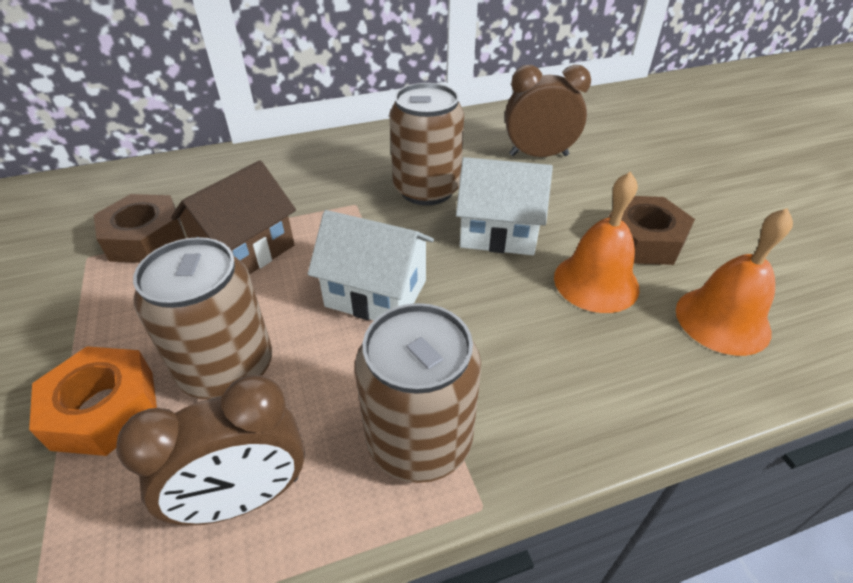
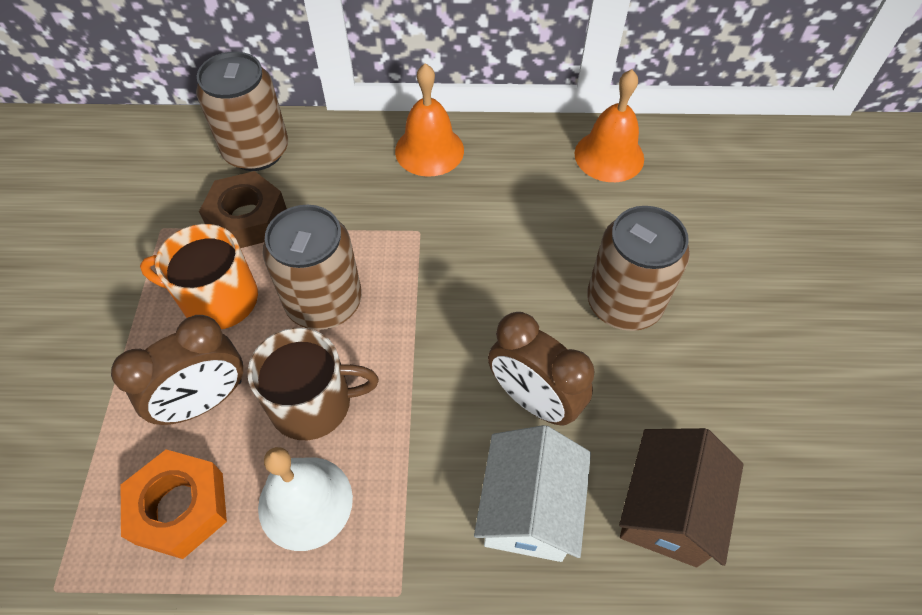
brown mug: 0 -> 1
brown nut: 2 -> 1
orange mug: 0 -> 1
white bell: 0 -> 1
white house: 2 -> 1

